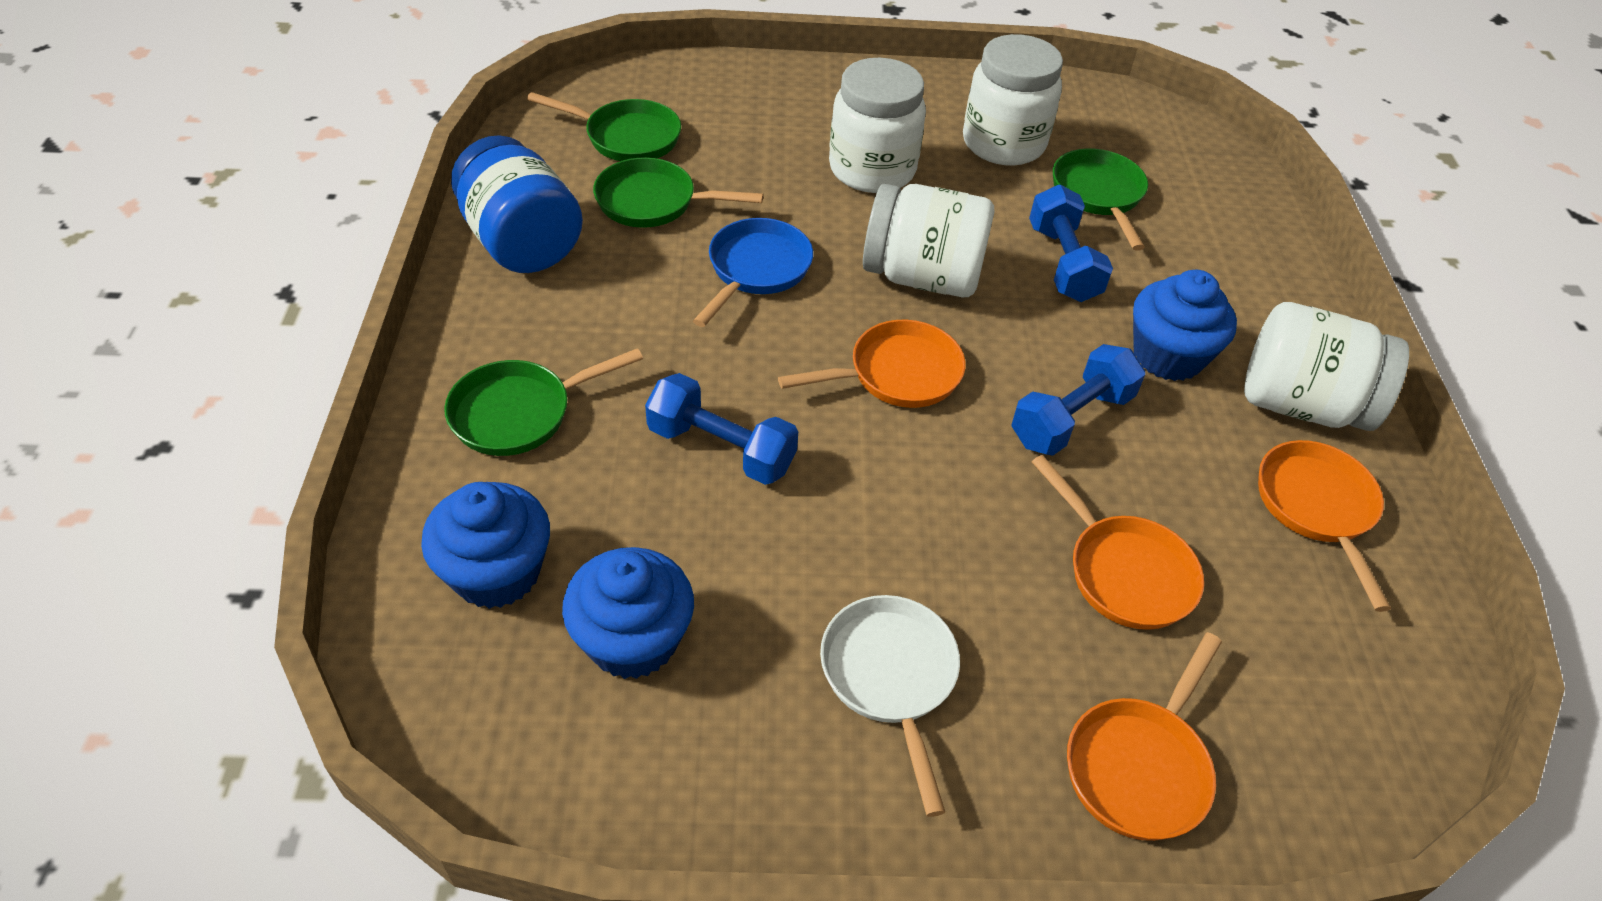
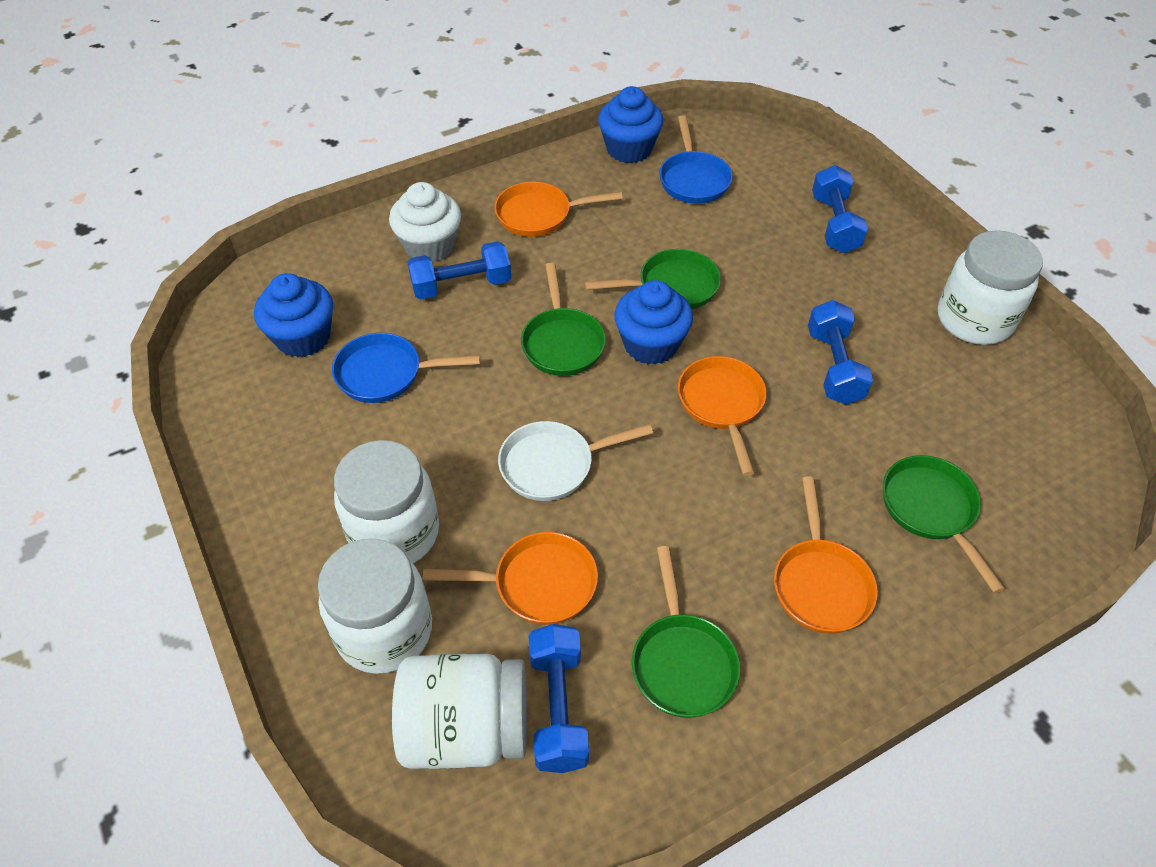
blue dumbbell: 3 -> 4
blue jar: 1 -> 0
blue pan: 1 -> 2
white cupcake: 0 -> 1

